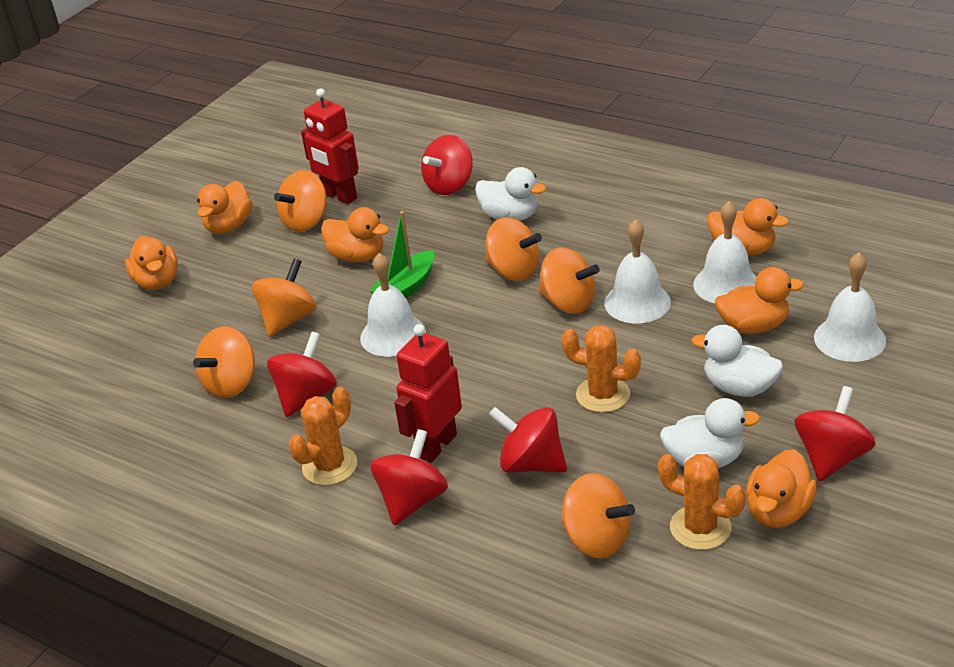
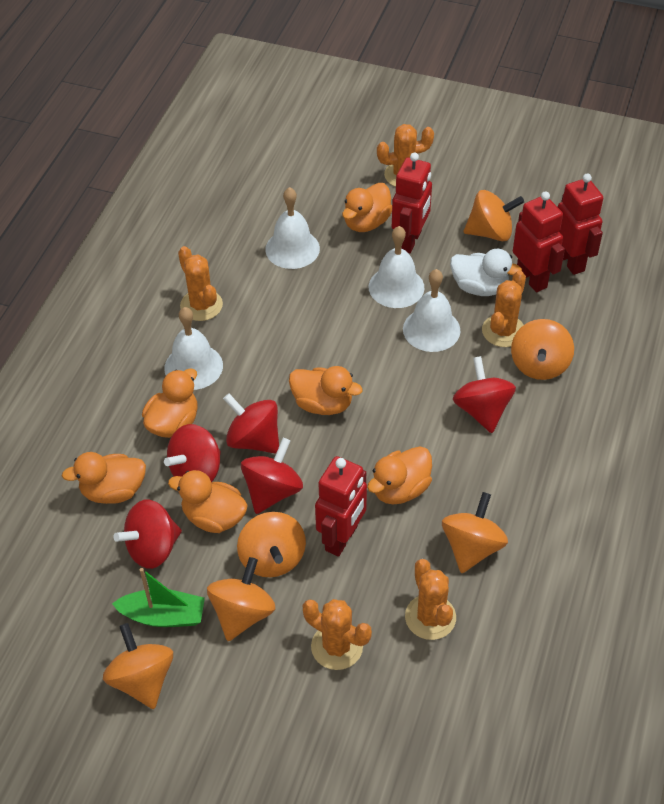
orange cactus: 3 -> 5
red robot: 2 -> 4
white duck: 3 -> 1

